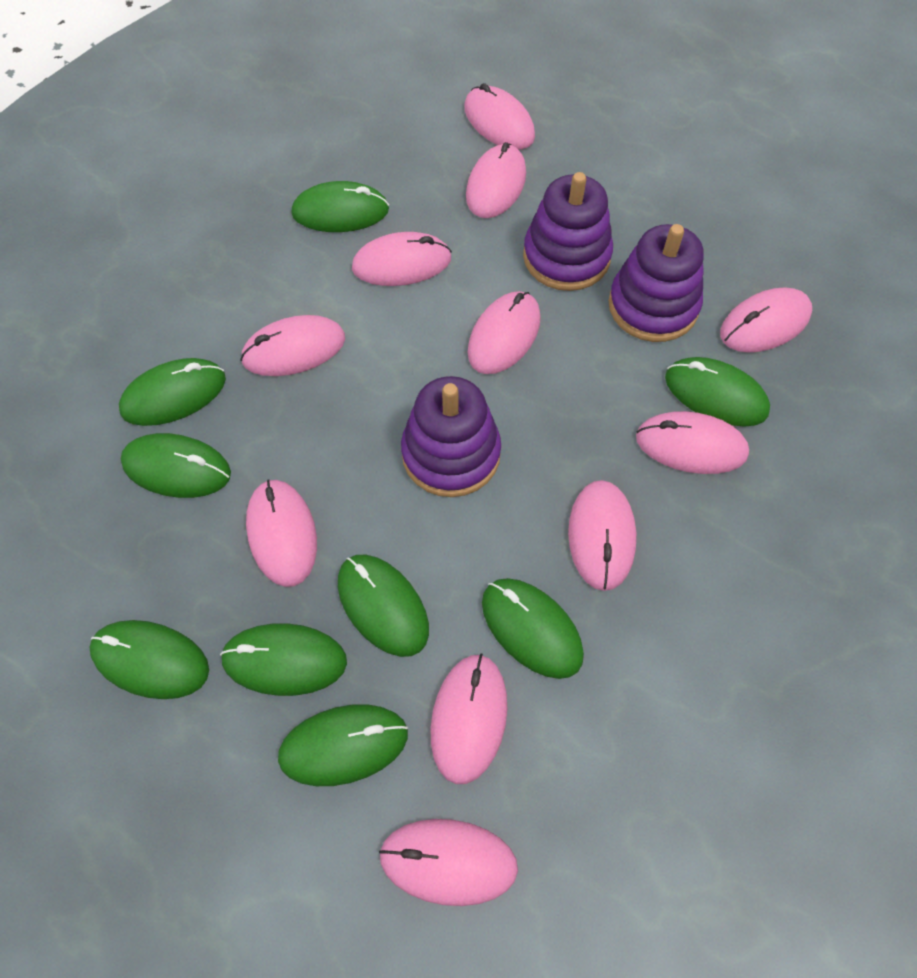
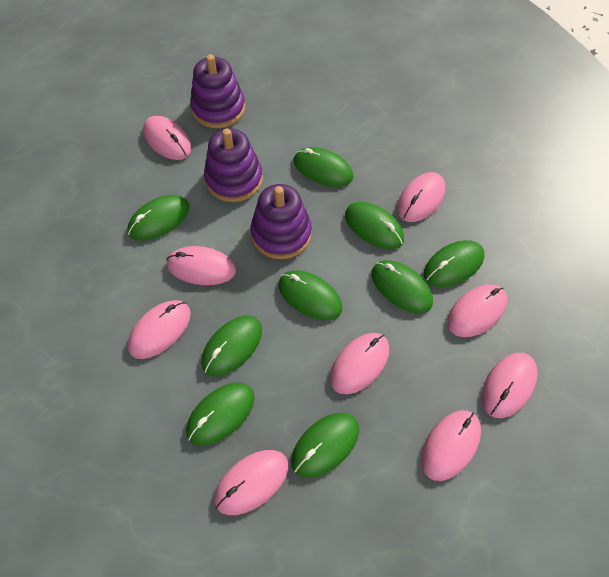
pink mouse: 11 -> 9

